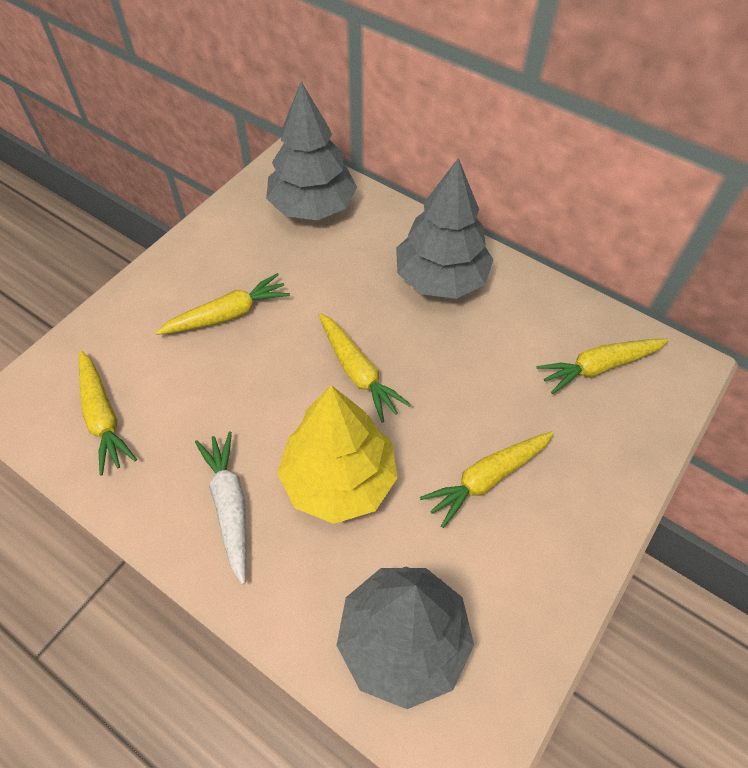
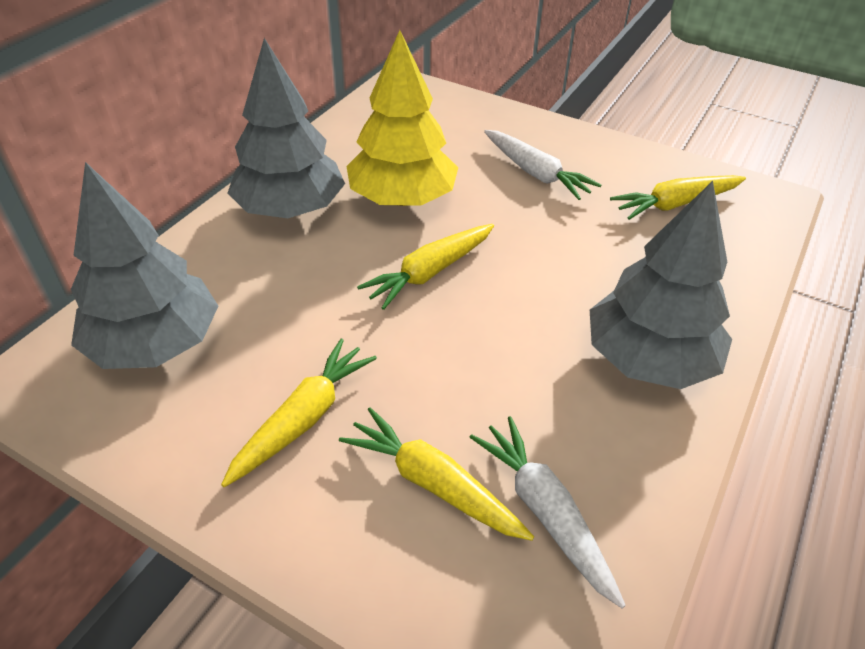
white carrot: 1 -> 2
yellow carrot: 5 -> 4

